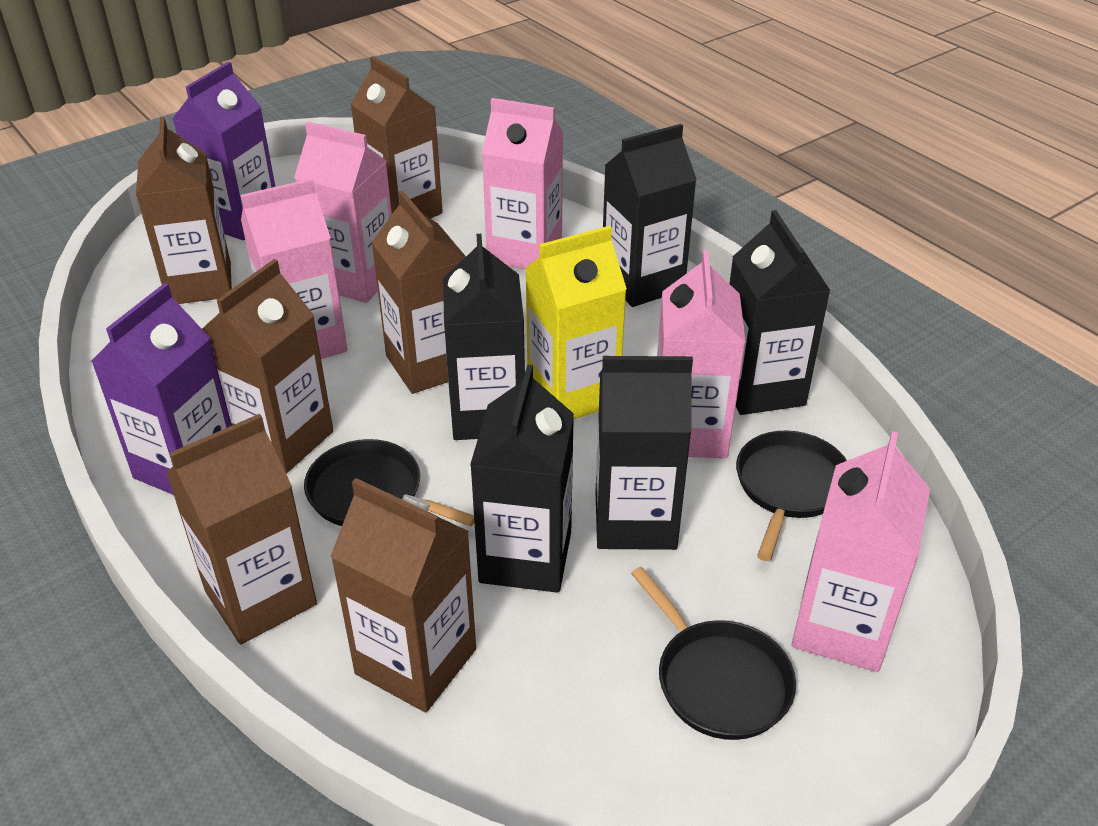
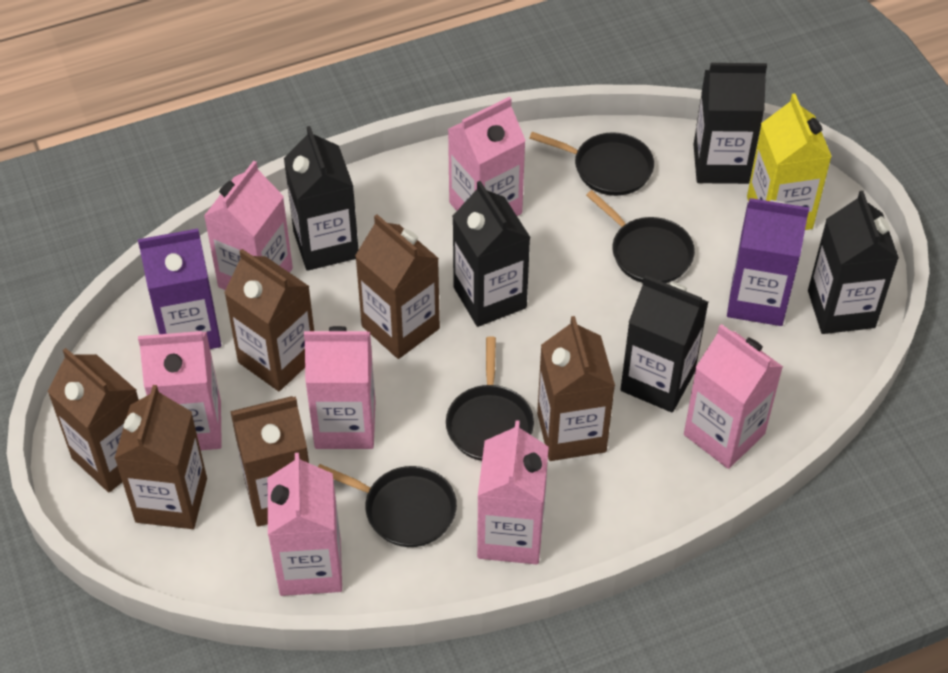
black pan: 3 -> 4
pink carton: 5 -> 7

